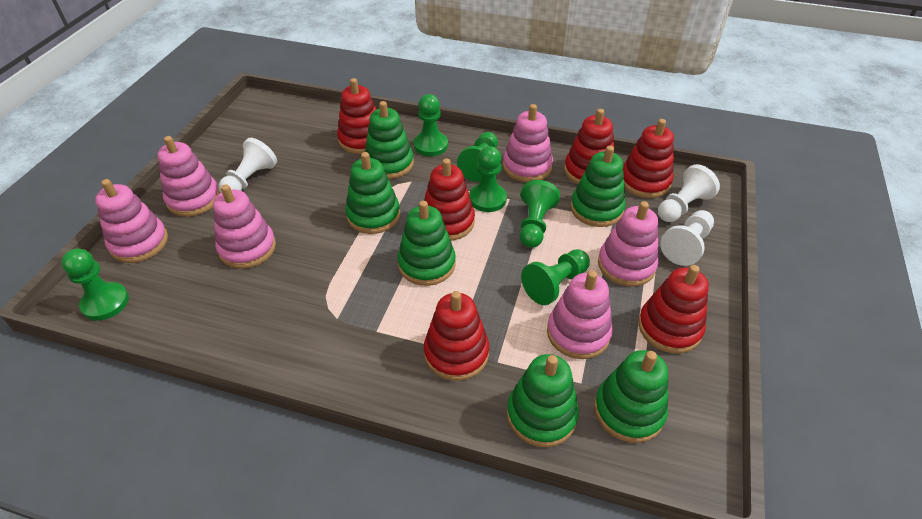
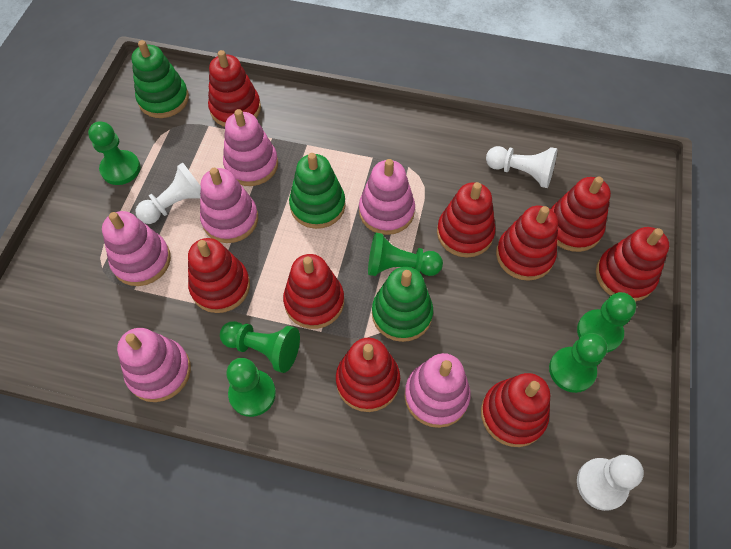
green stacking toy: 6 -> 3
red stacking toy: 6 -> 9

